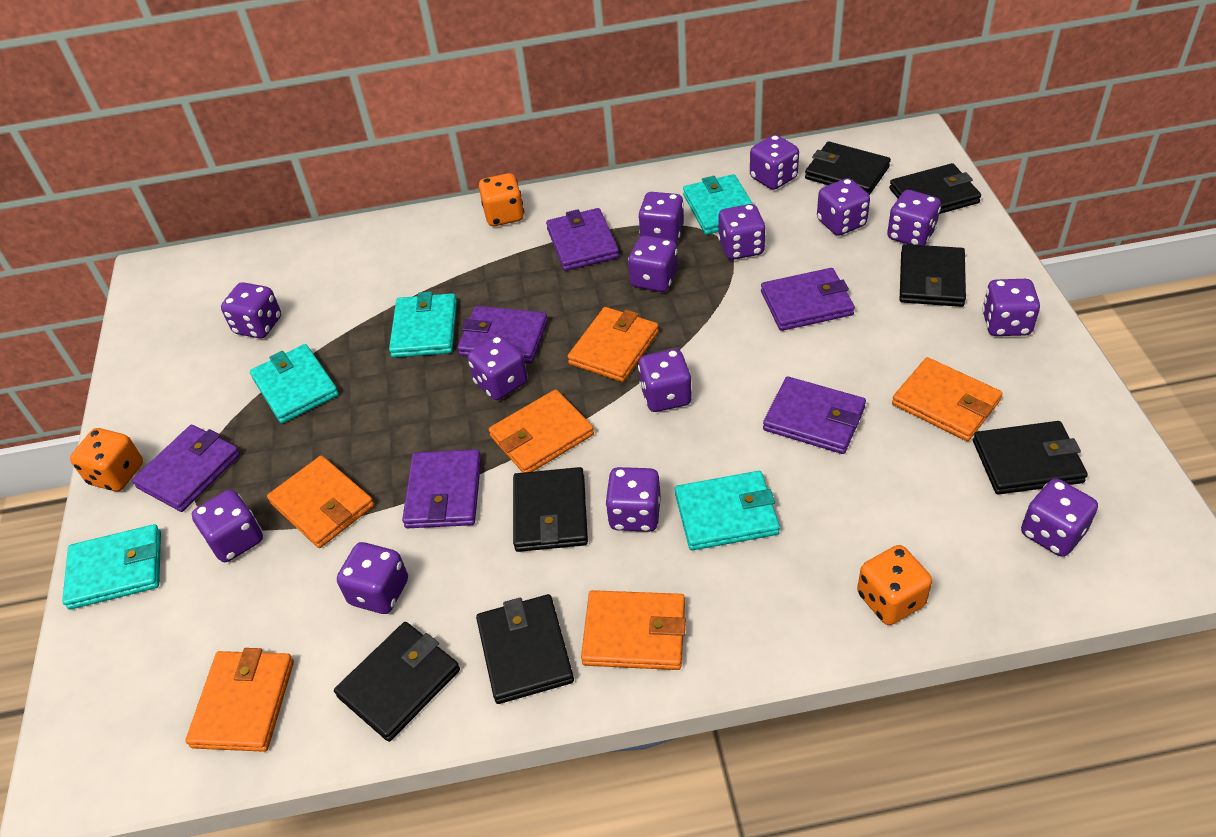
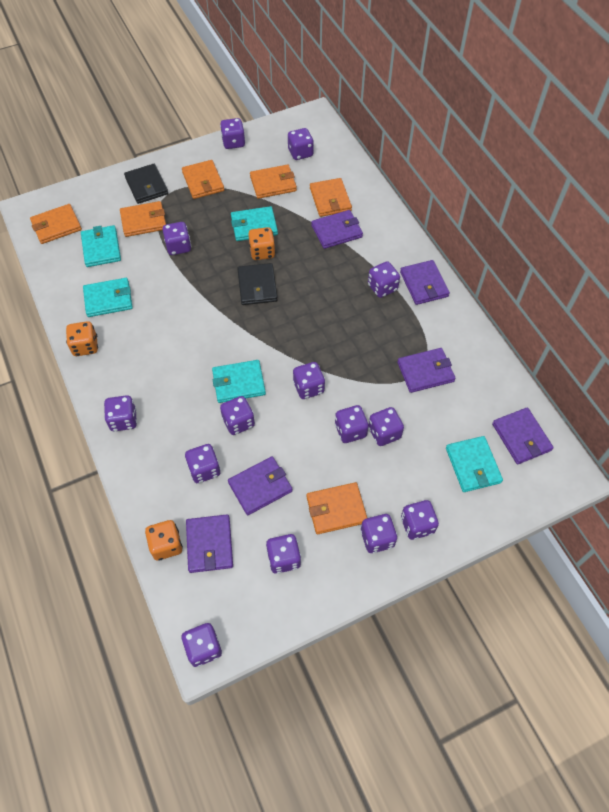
black wallet: 7 -> 2

